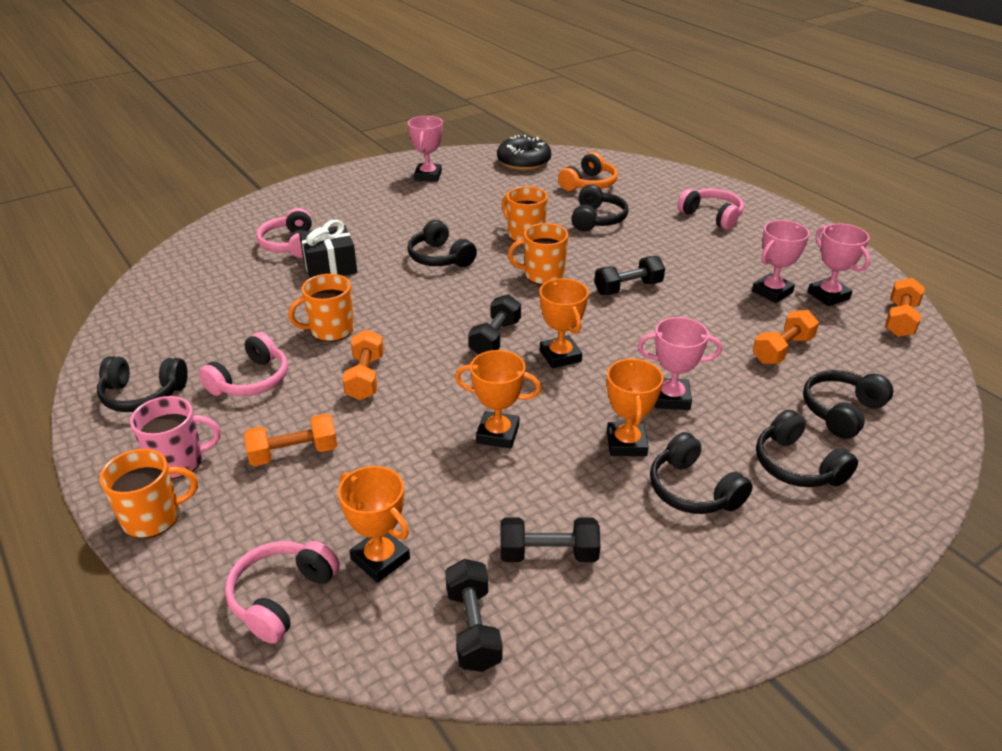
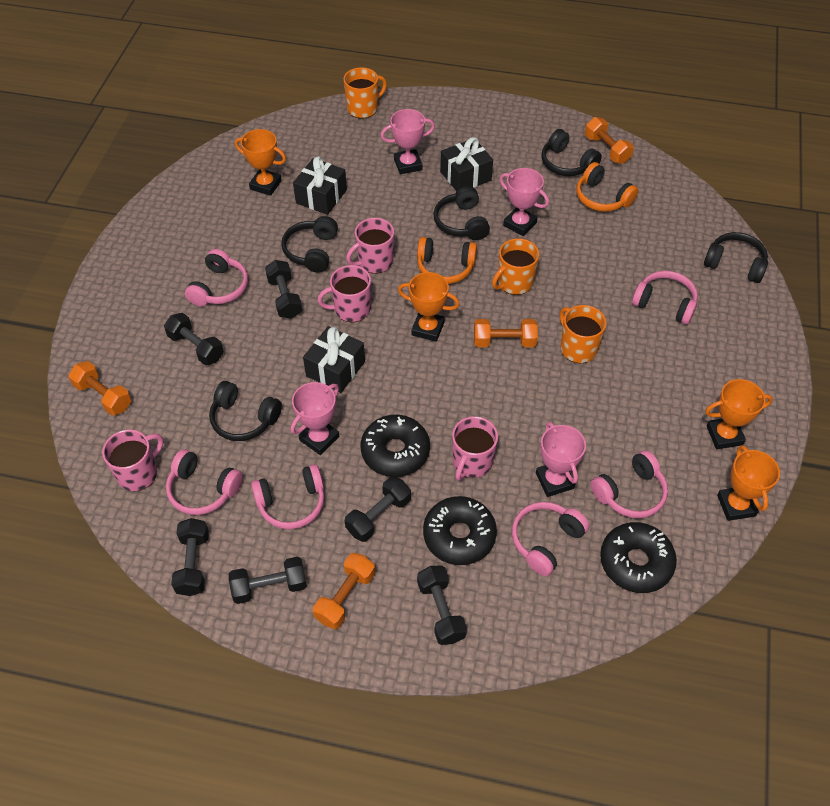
black donut: 1 -> 3
black dumbbell: 4 -> 6
black gift: 1 -> 3
black headphones: 6 -> 5
orange headphones: 1 -> 2
orange mug: 4 -> 3
pink headphones: 4 -> 6
pink mug: 1 -> 4

